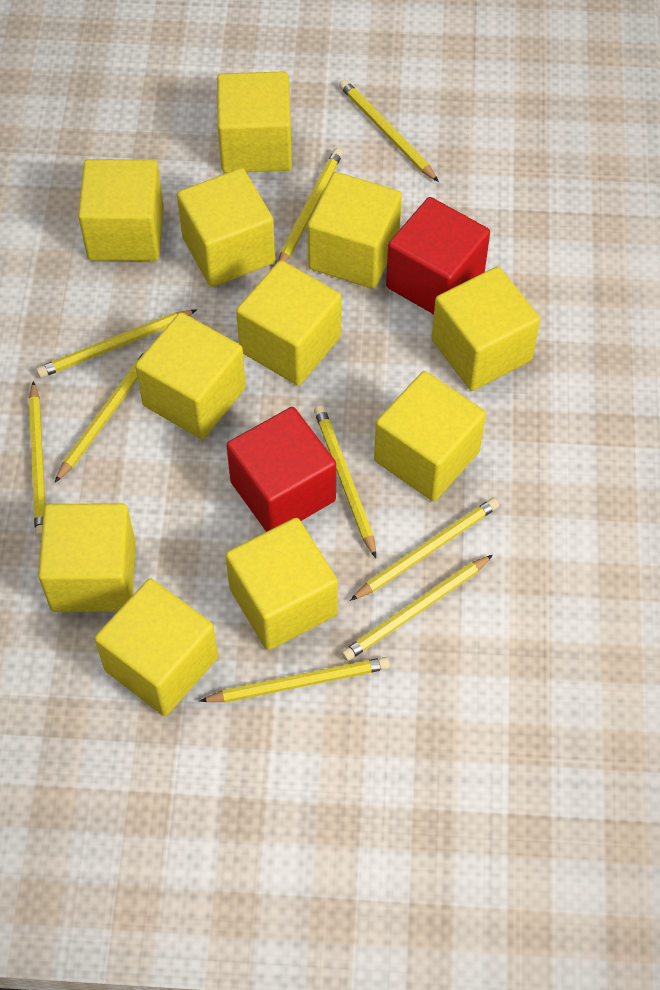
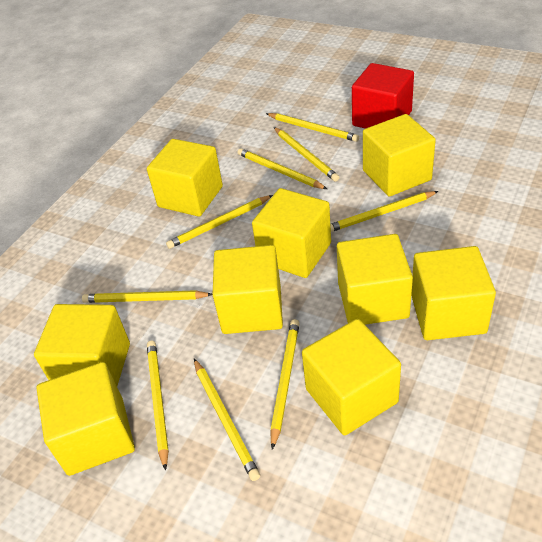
red cube: 2 -> 1
yellow cube: 11 -> 9

